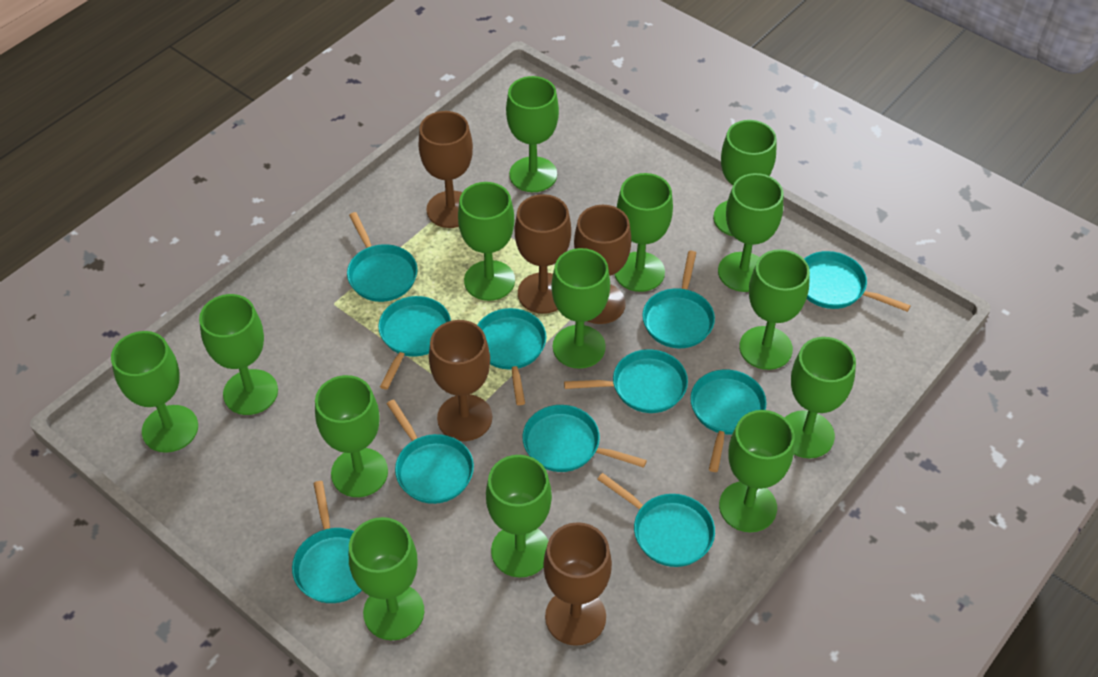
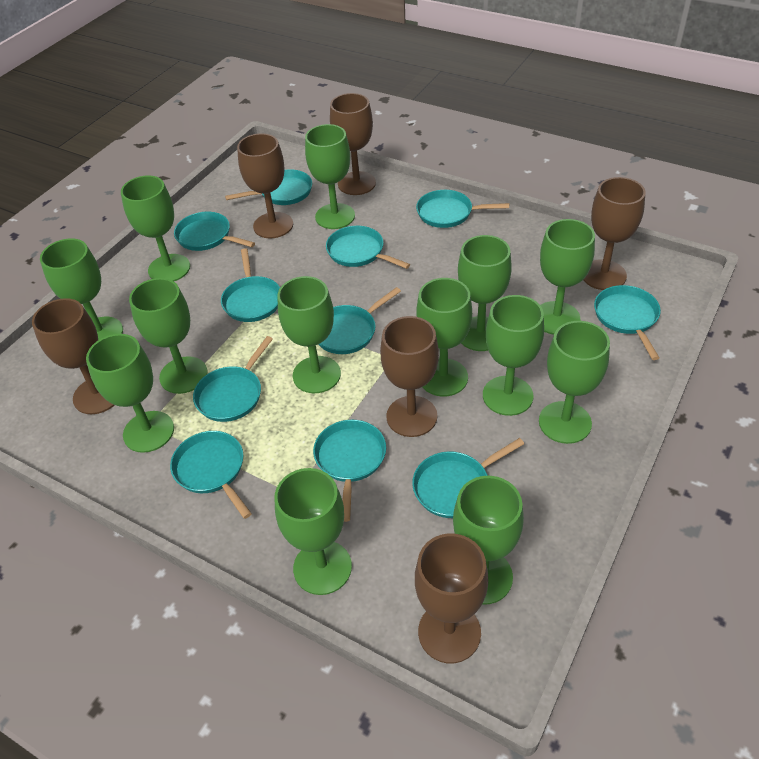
brown goblet: 5 -> 6
green goblet: 14 -> 13

